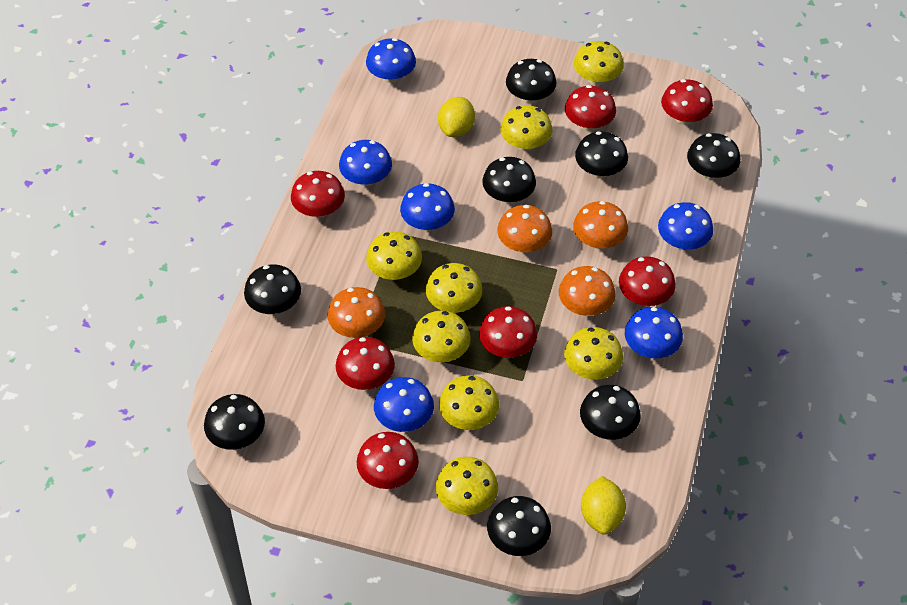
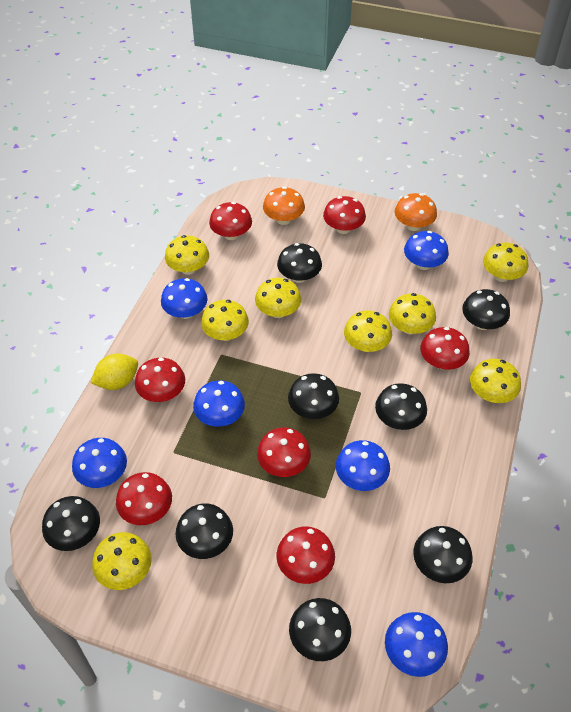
orange mushroom: 4 -> 2
yellow lemon: 2 -> 1

